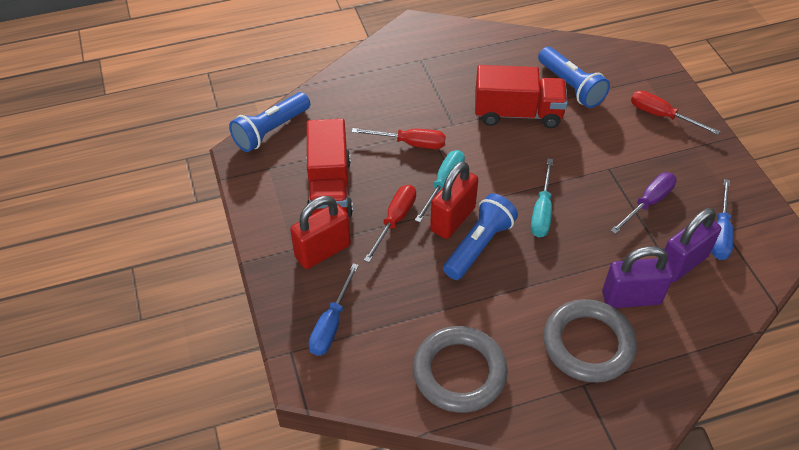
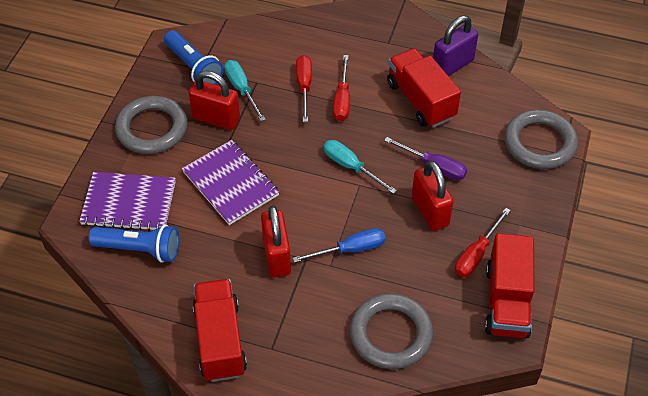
blue flashlight: 3 -> 2
blue screwdriver: 2 -> 1
grey ring: 2 -> 3
purple notebook: 0 -> 2
purple padlock: 2 -> 1
red padlock: 2 -> 3
red truck: 2 -> 3

